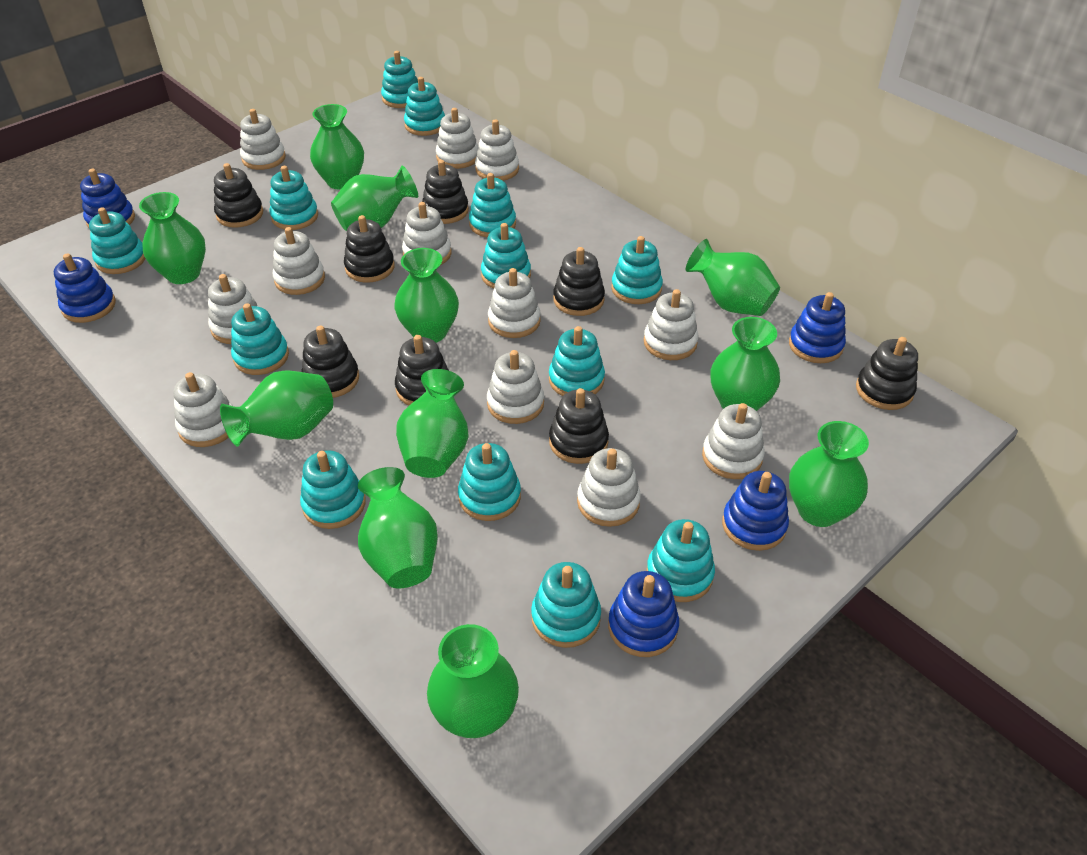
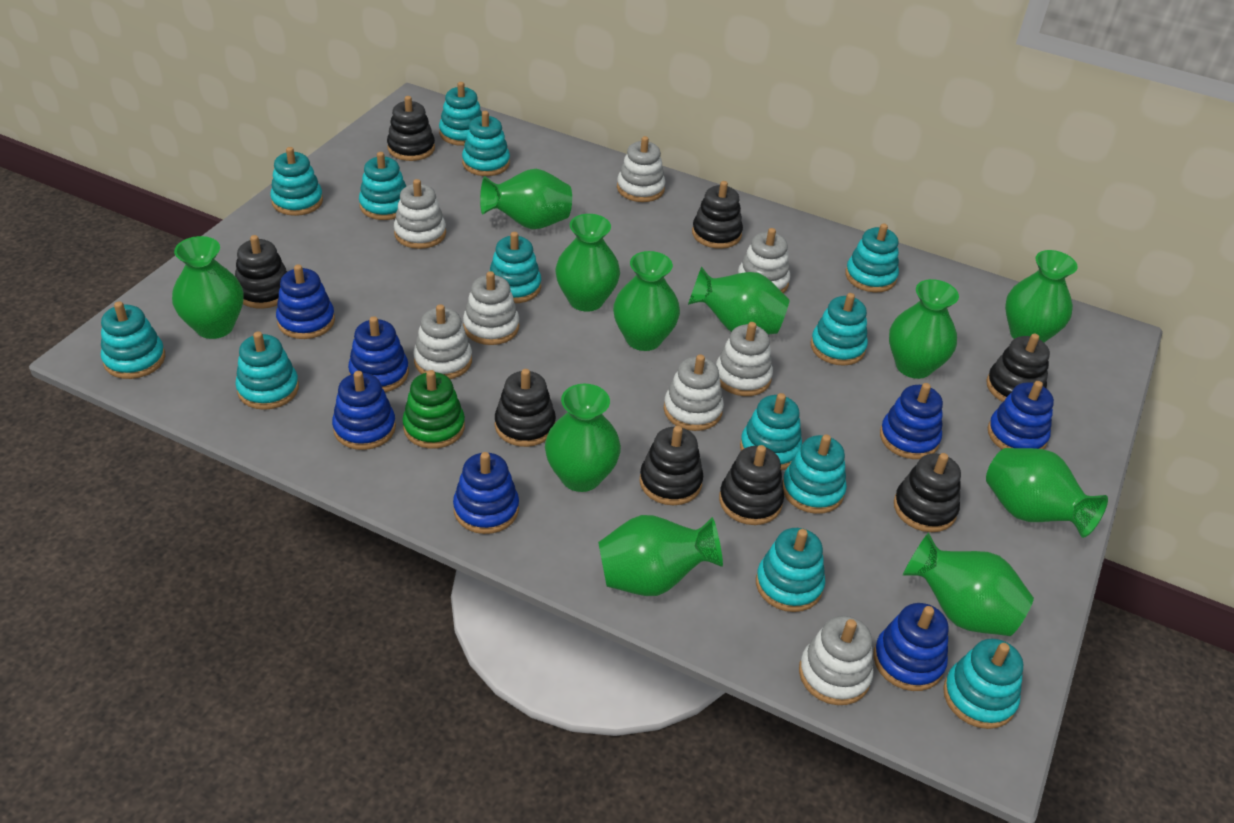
blue stacking toy: 5 -> 7
green stacking toy: 0 -> 1
white stacking toy: 12 -> 8

